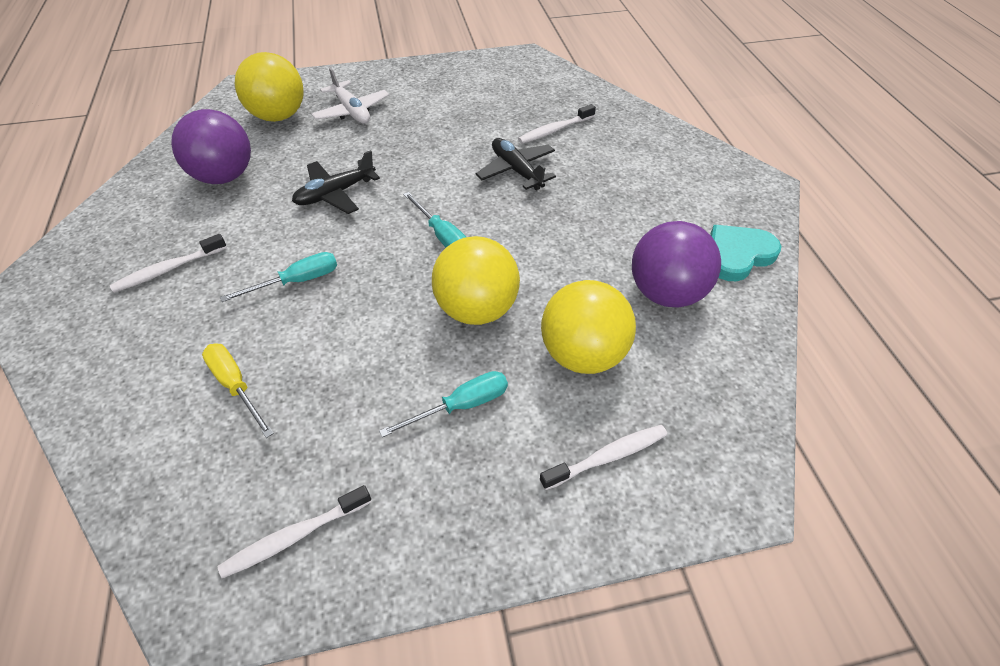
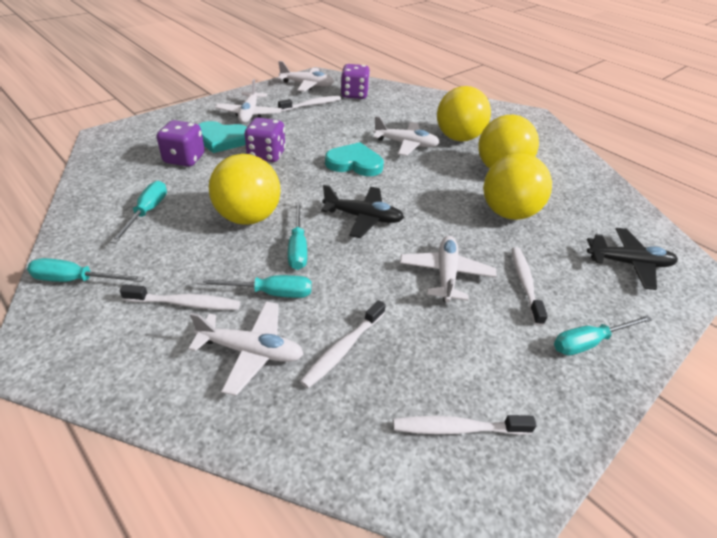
purple ball: 2 -> 0
purple dice: 0 -> 3
turquoise heart: 1 -> 2
turquoise screwdriver: 3 -> 5
white plane: 1 -> 5
white toothbrush: 4 -> 5
yellow ball: 3 -> 4
yellow screwdriver: 1 -> 0

